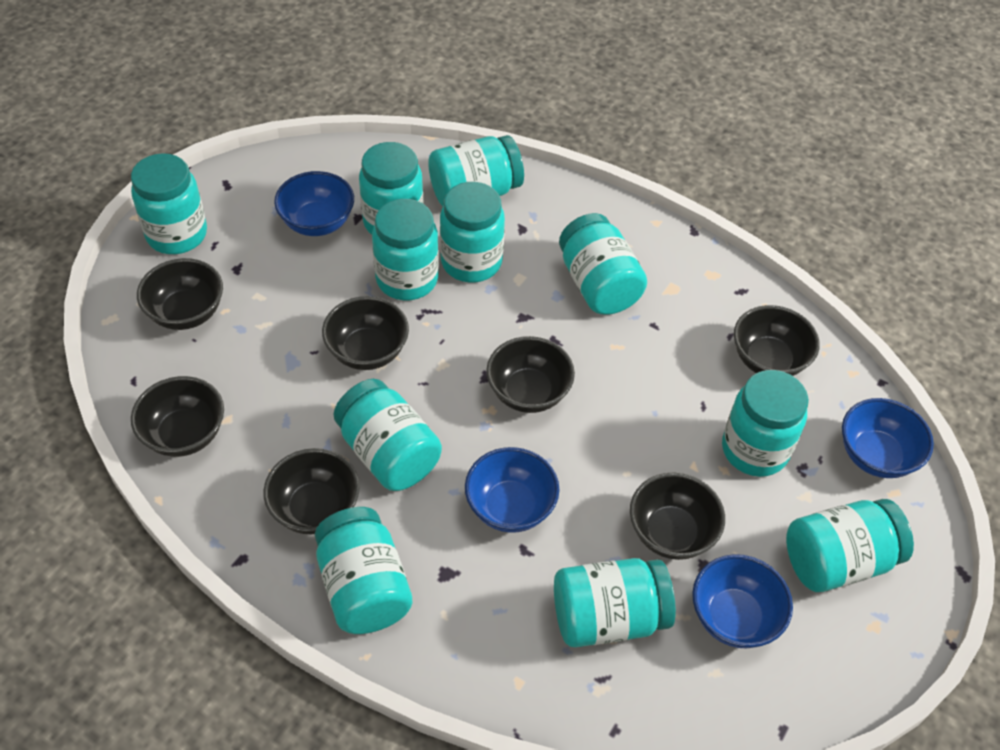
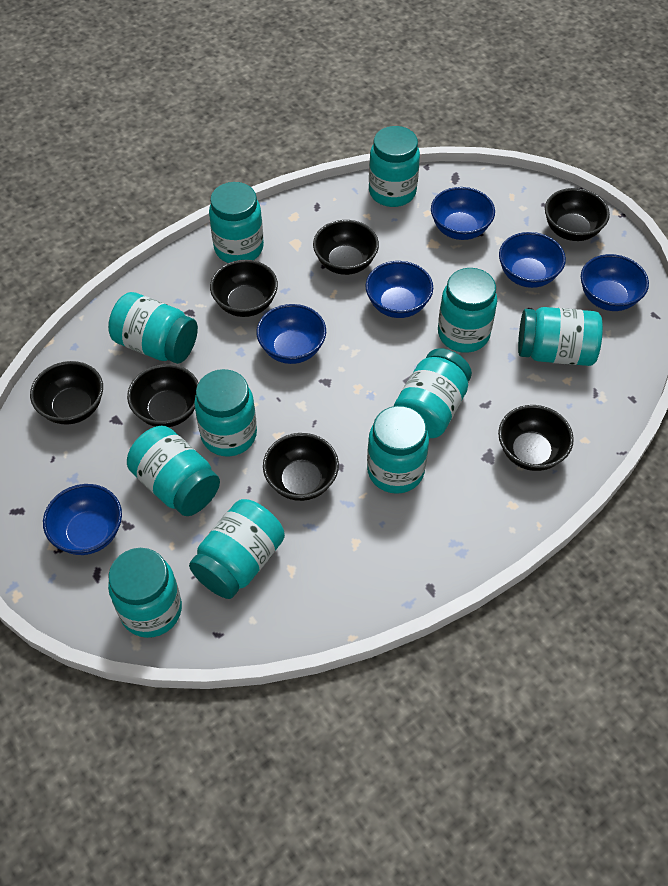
blue bowl: 4 -> 6

